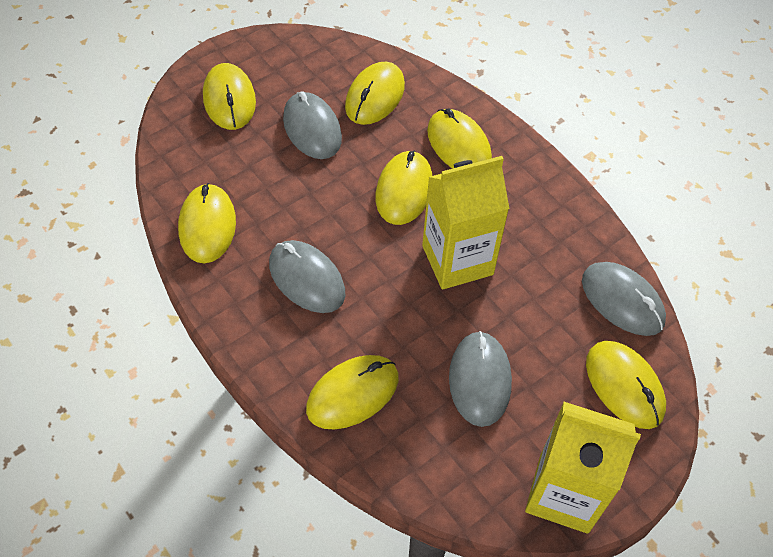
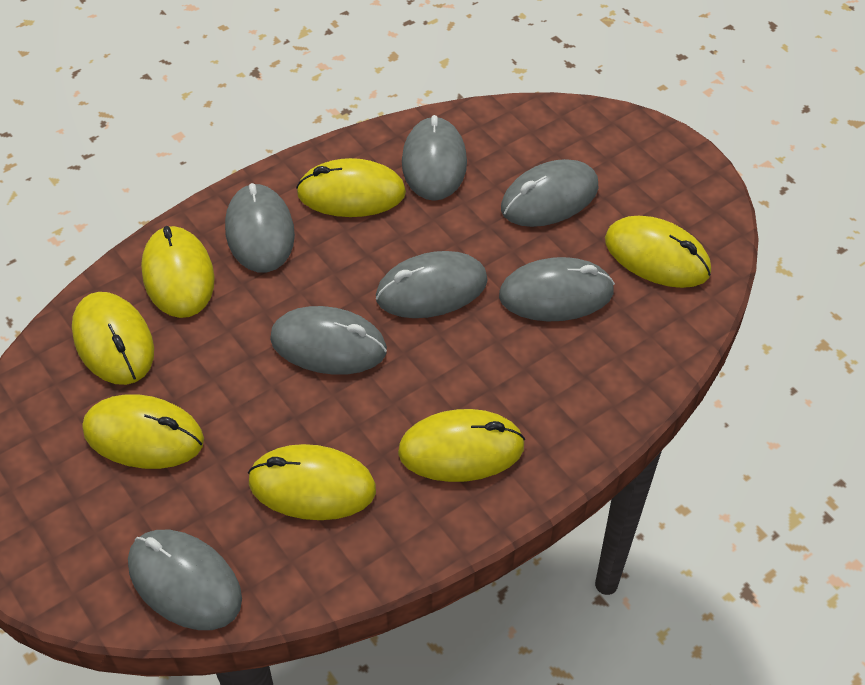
grey mouse: 4 -> 7
yellow carton: 2 -> 0

